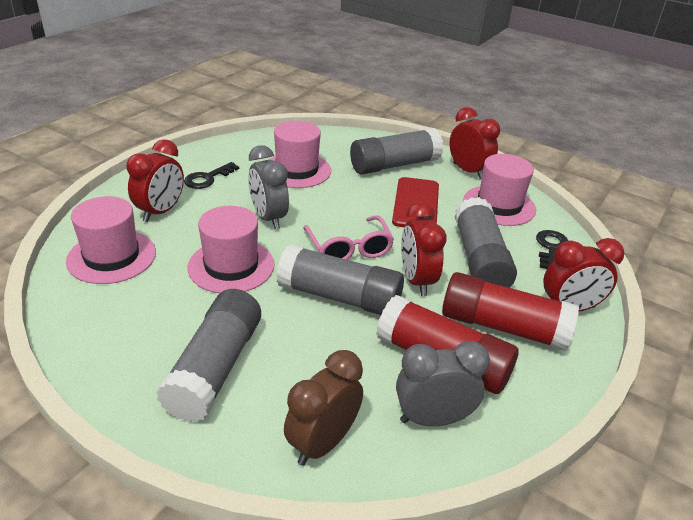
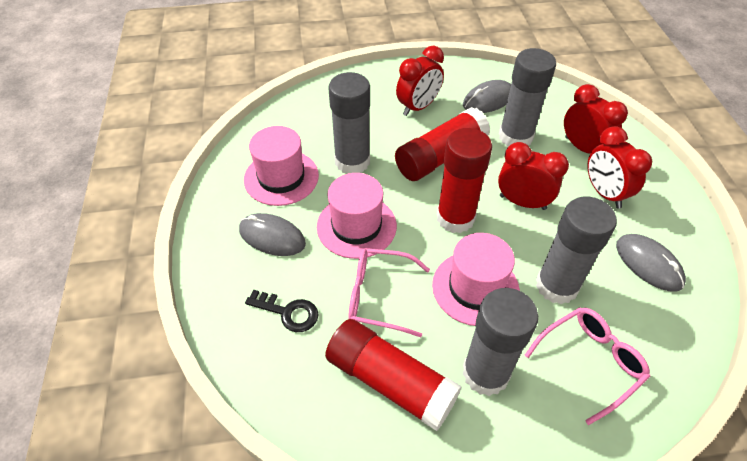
black key: 2 -> 1
brown clock: 1 -> 0
grey clock: 2 -> 0
grey mouse: 0 -> 3
pink glasses: 1 -> 2
pink hat: 4 -> 3
red glue stick: 2 -> 3
red phone: 1 -> 0

